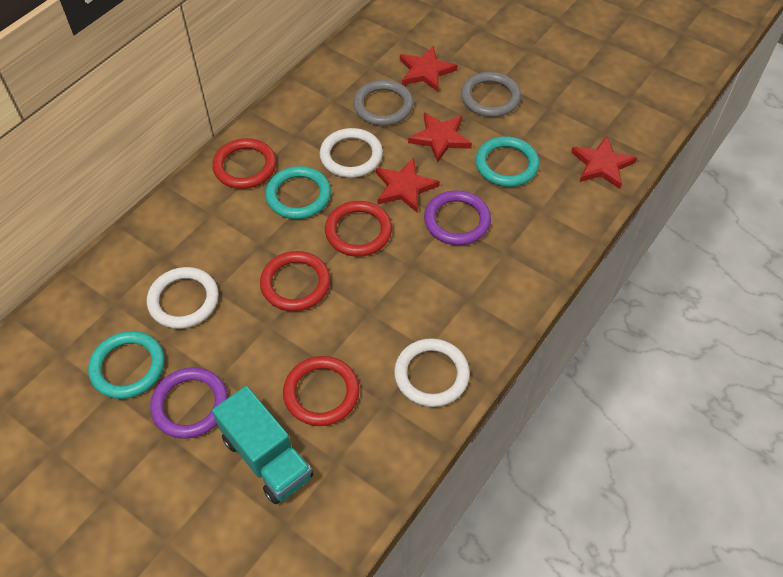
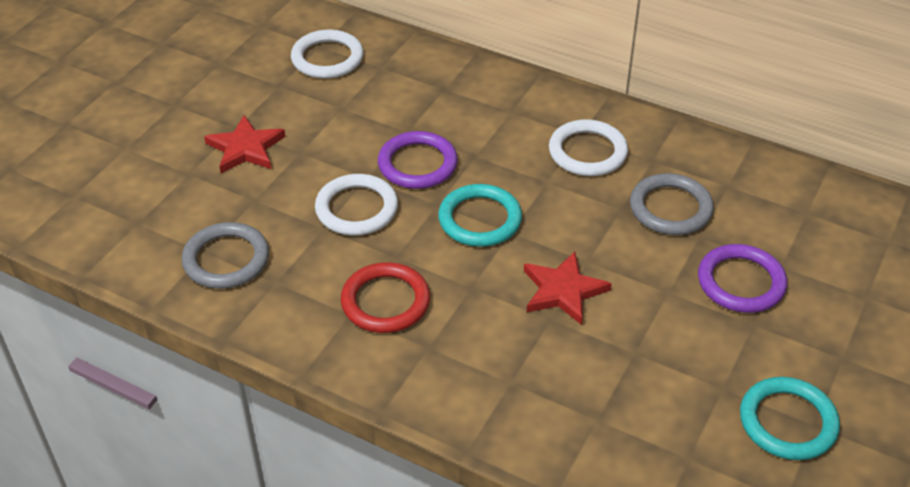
red ring: 4 -> 1
red star: 4 -> 2
turquoise ring: 3 -> 2
turquoise truck: 1 -> 0

